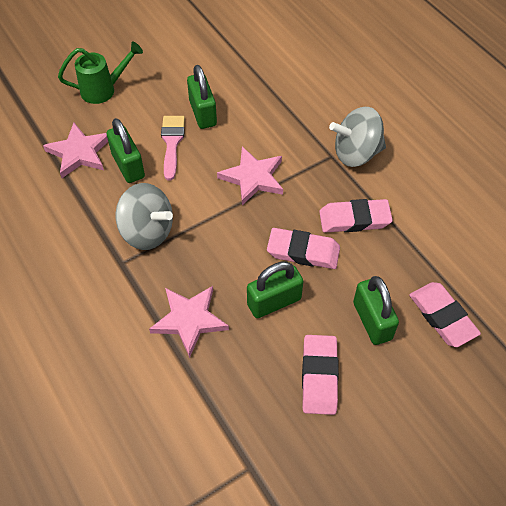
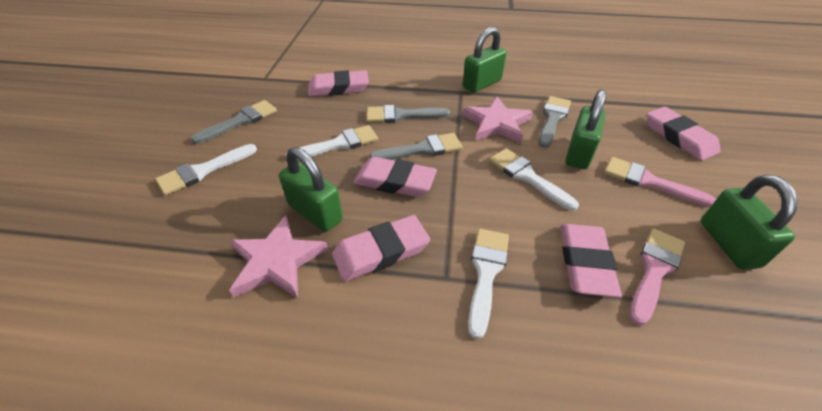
green watering can: 1 -> 0
grey brush: 0 -> 4
grey spinning top: 2 -> 0
pink brush: 1 -> 2
pink eraser: 4 -> 5
pink star: 3 -> 2
white brush: 0 -> 4

